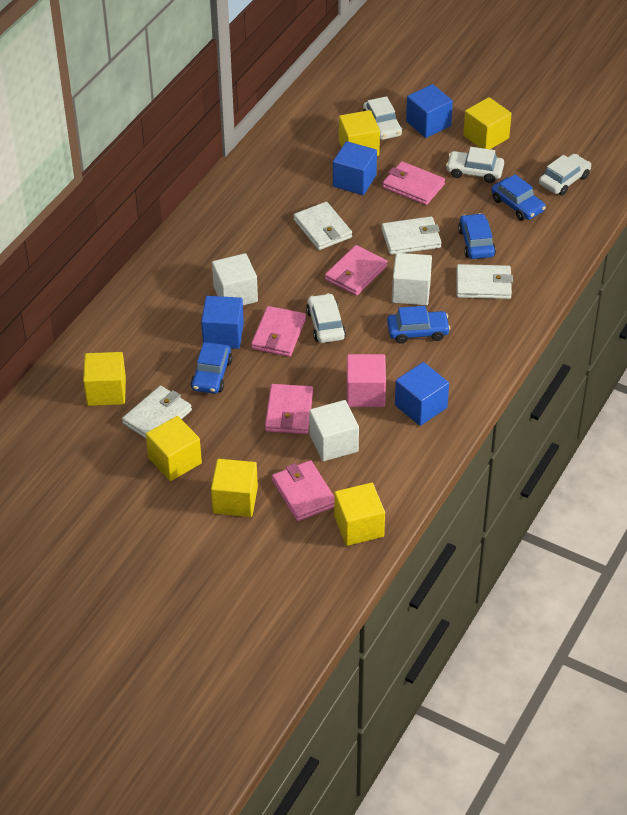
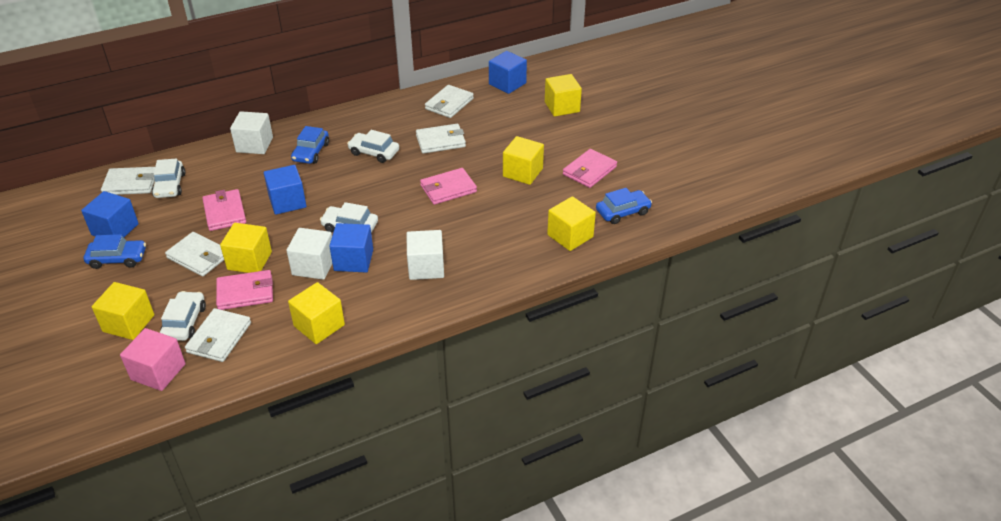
blue car: 4 -> 3
pink wallet: 5 -> 4
white wallet: 4 -> 5

